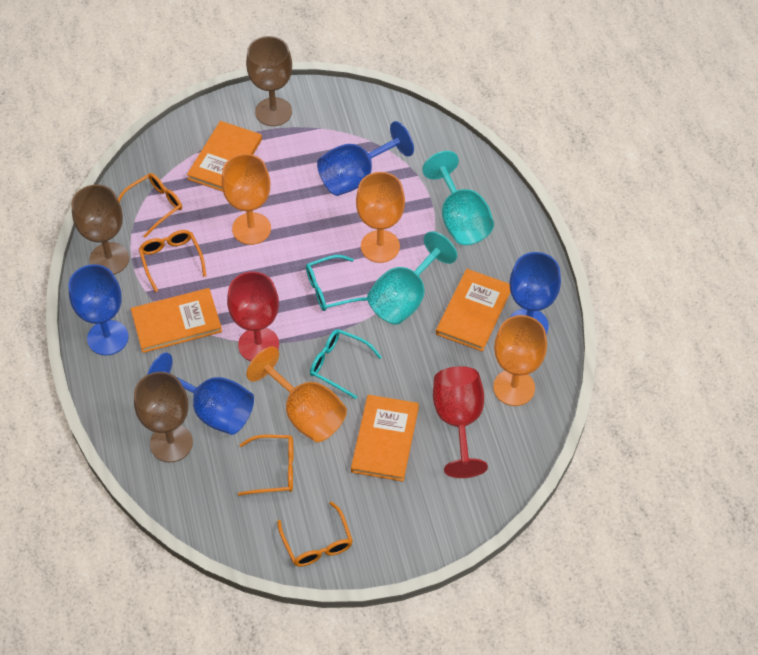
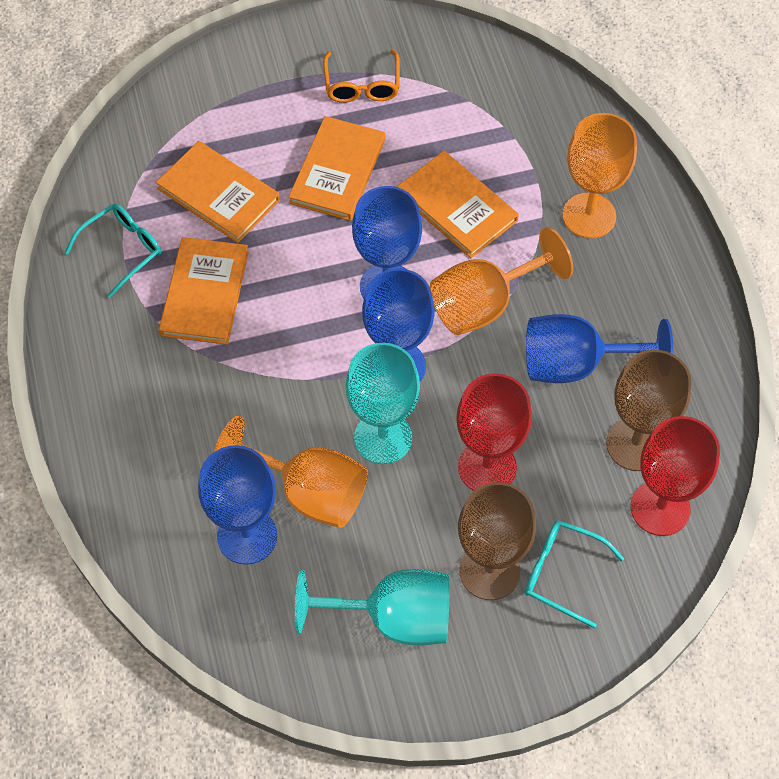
brown goblet: 3 -> 2
orange glasses: 4 -> 1
orange goblet: 4 -> 3

